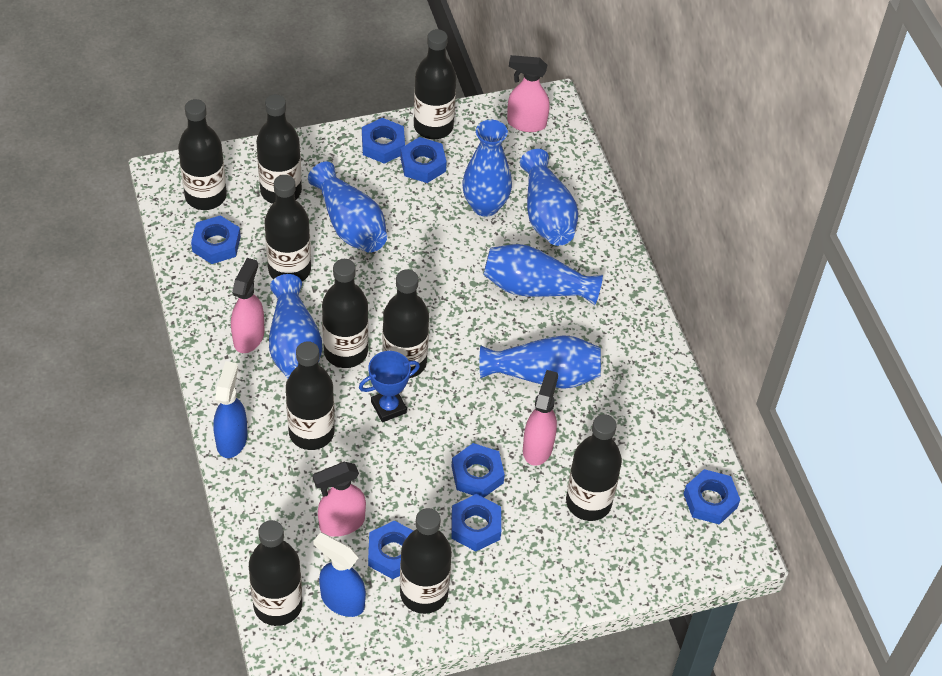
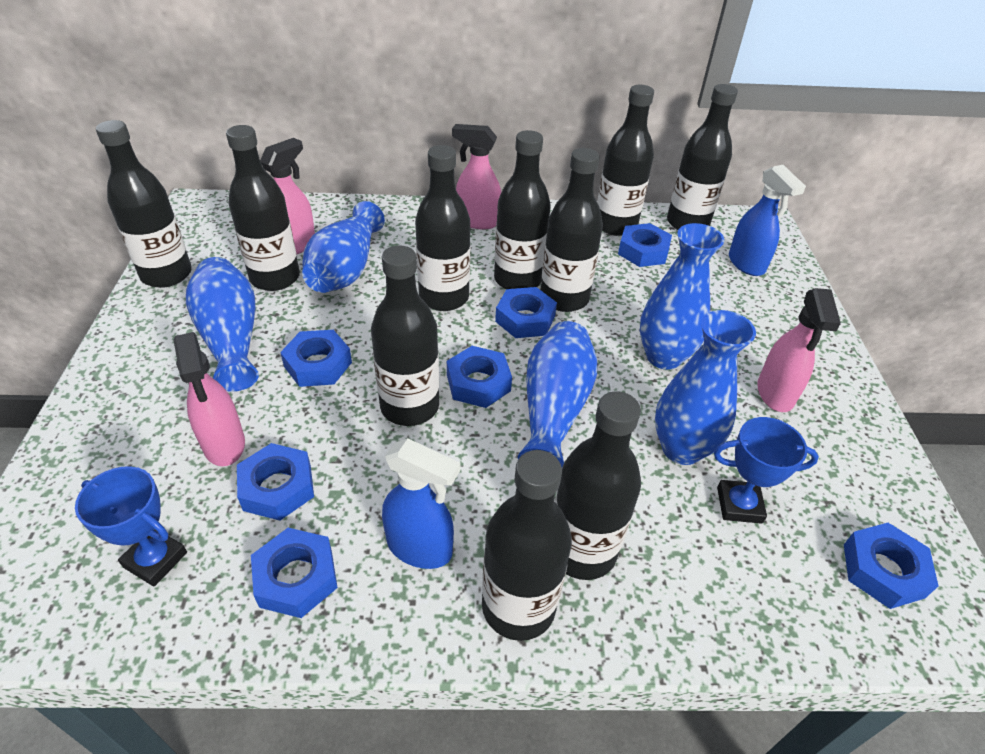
blue trophy: 1 -> 2
blue vase: 6 -> 5

